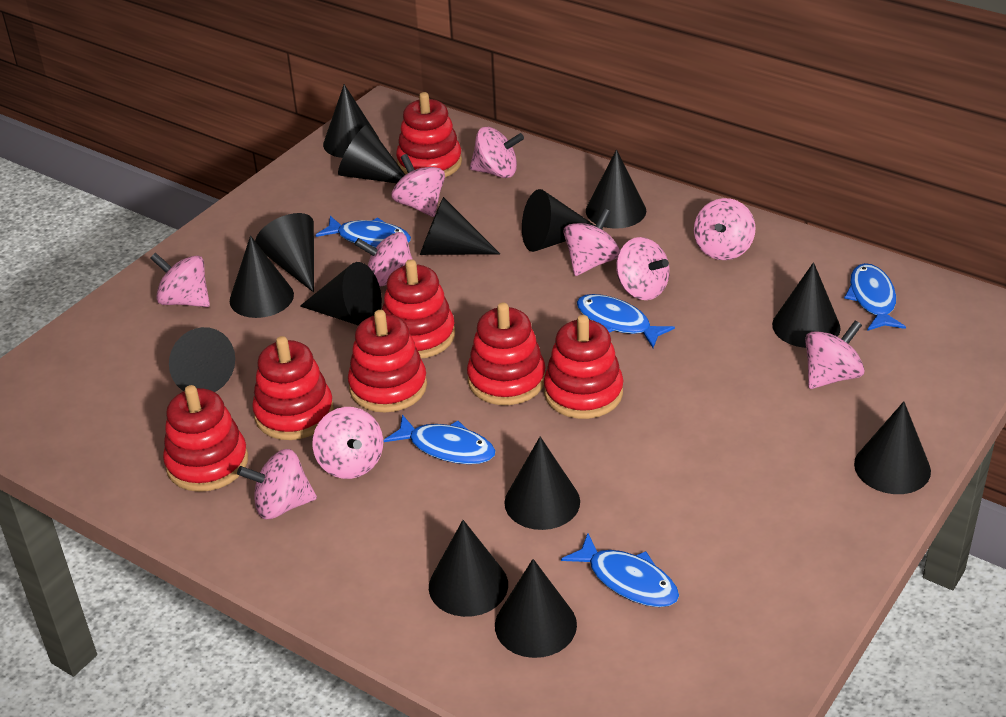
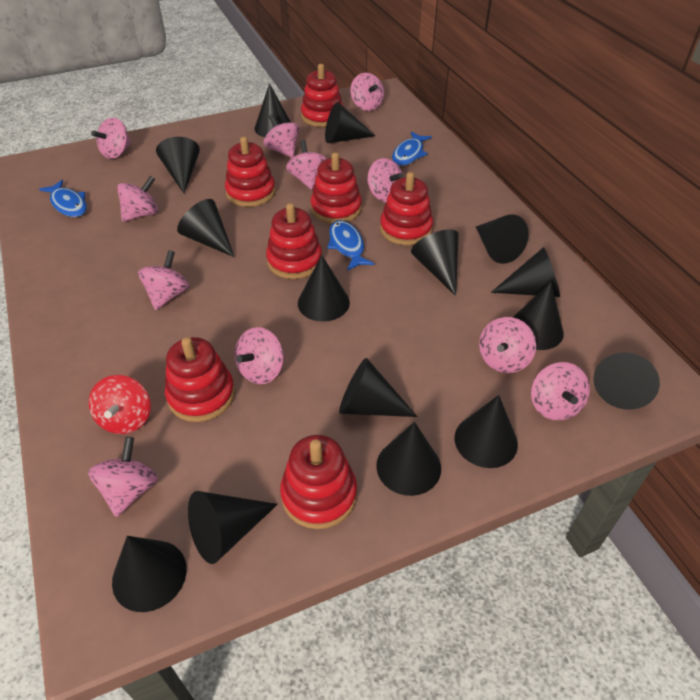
black cone: 14 -> 15
blue fish: 5 -> 3
pink spinning top: 10 -> 11
red spinning top: 0 -> 1

